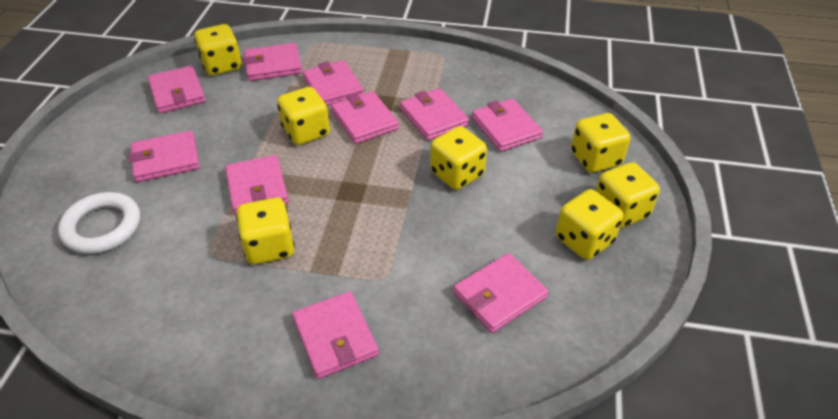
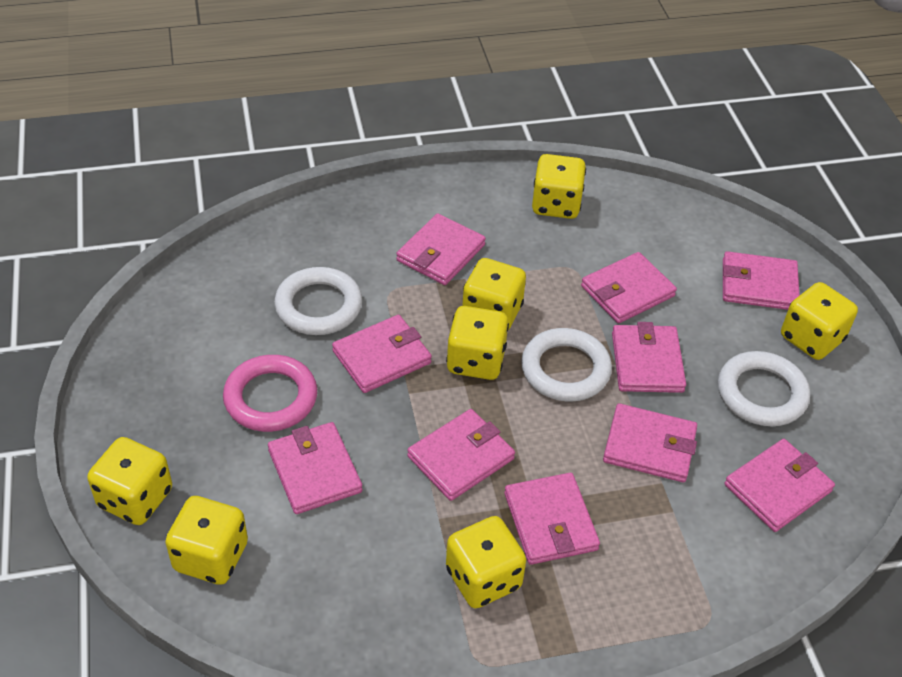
pink ring: 0 -> 1
white ring: 1 -> 3

